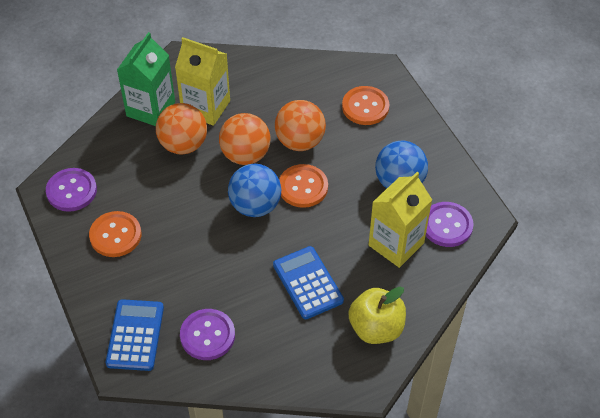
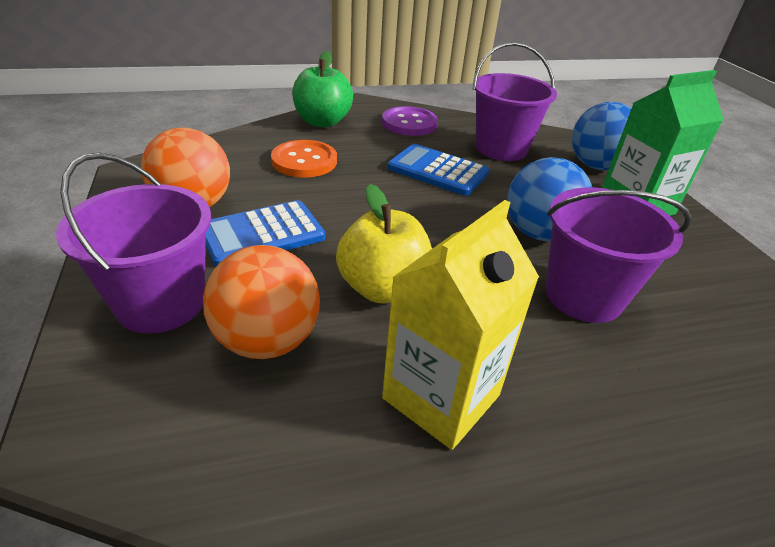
green apple: 0 -> 1
orange ball: 3 -> 2
orange button: 3 -> 1
purple bucket: 0 -> 3
purple button: 3 -> 1
yellow carton: 2 -> 1

